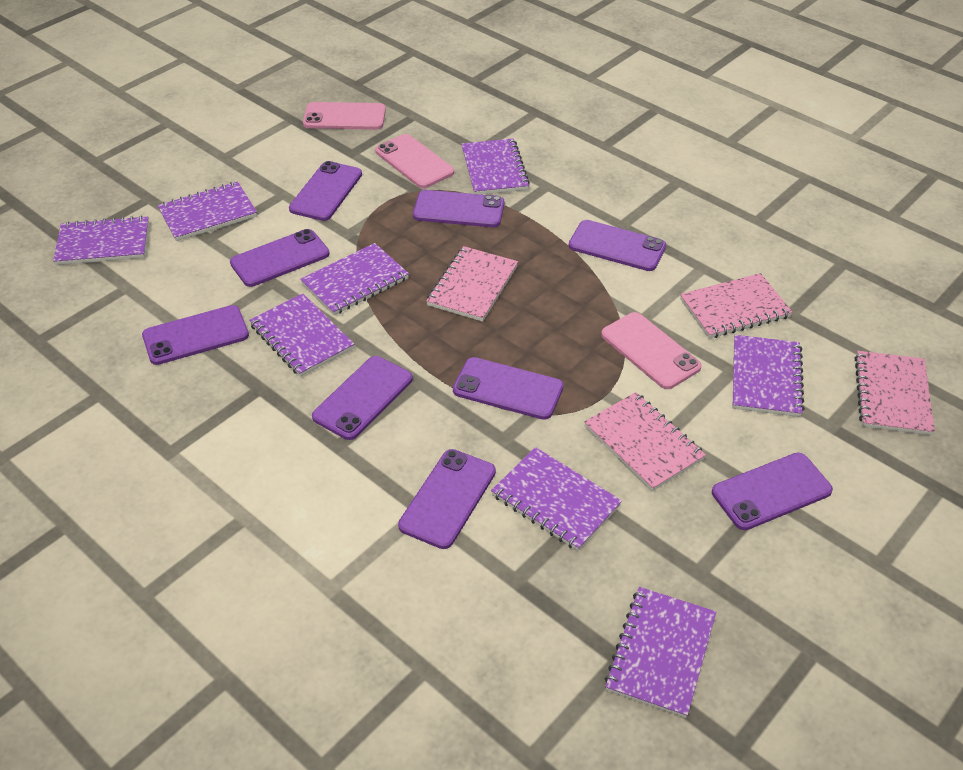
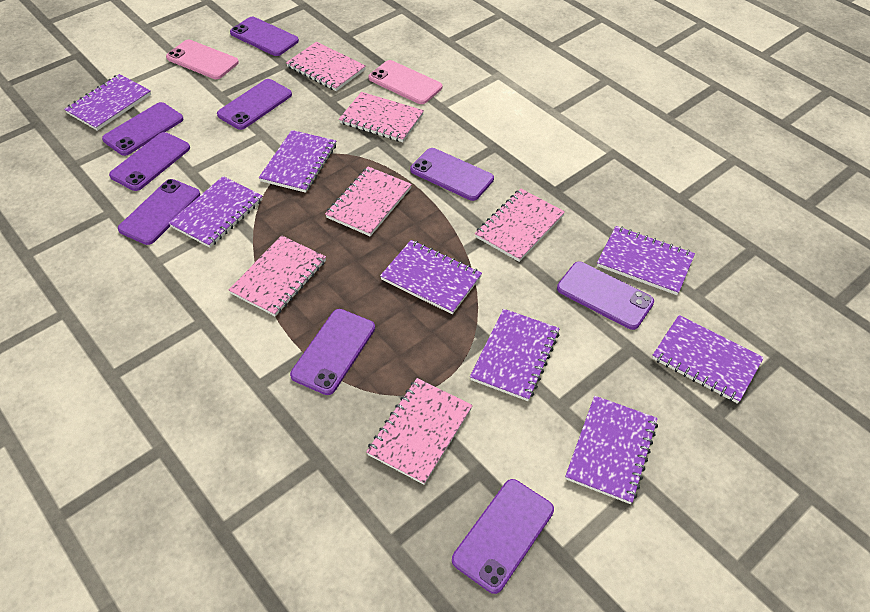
pink notebook: 4 -> 6
pink phone: 3 -> 2

